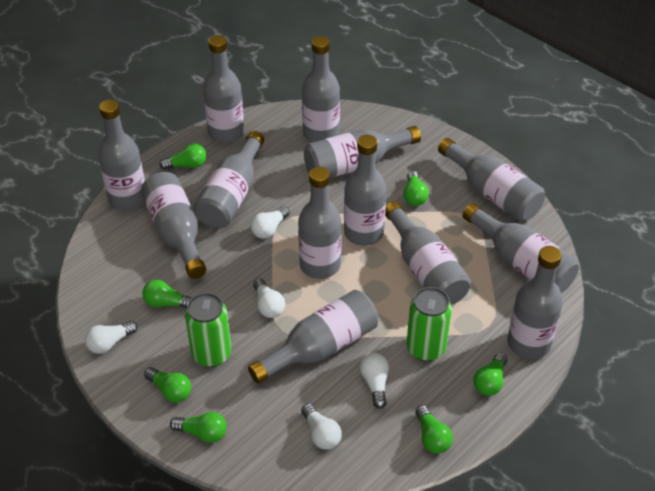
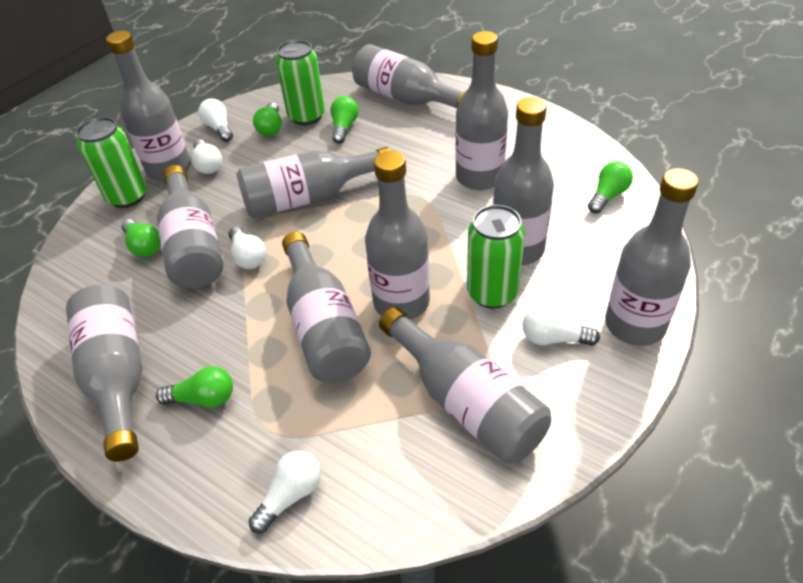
green can: 2 -> 3
green light bulb: 7 -> 5
grey bottle: 13 -> 11

